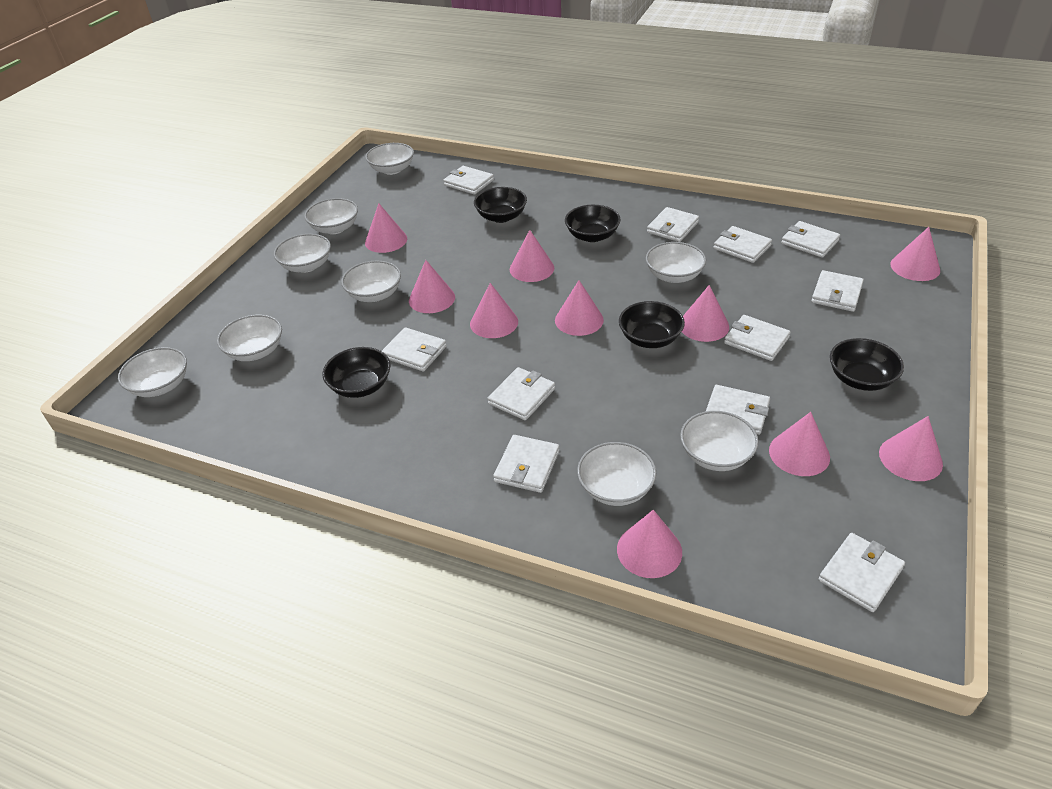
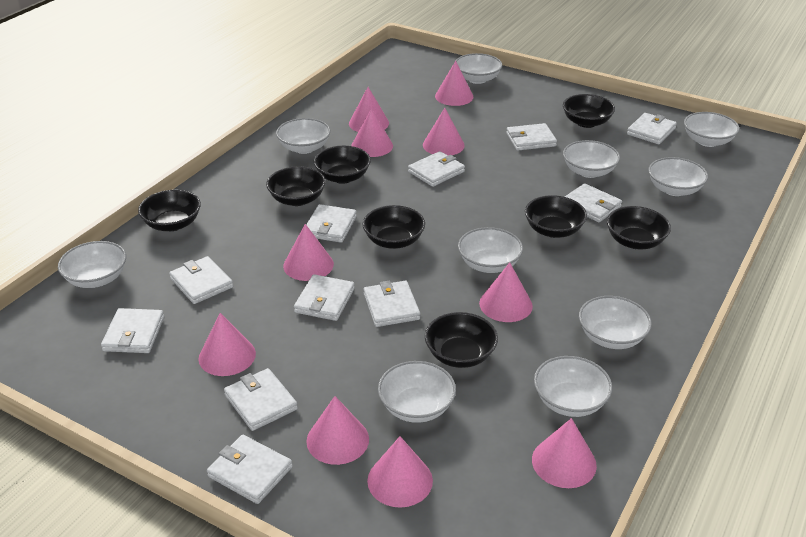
black bowl: 5 -> 8
white bowl: 9 -> 10

